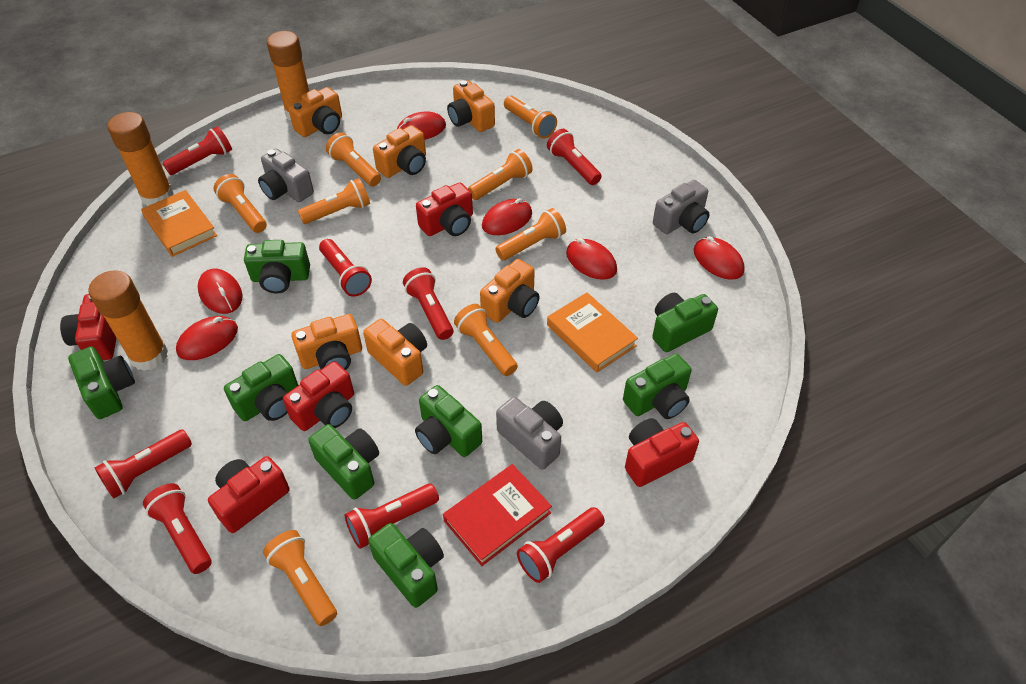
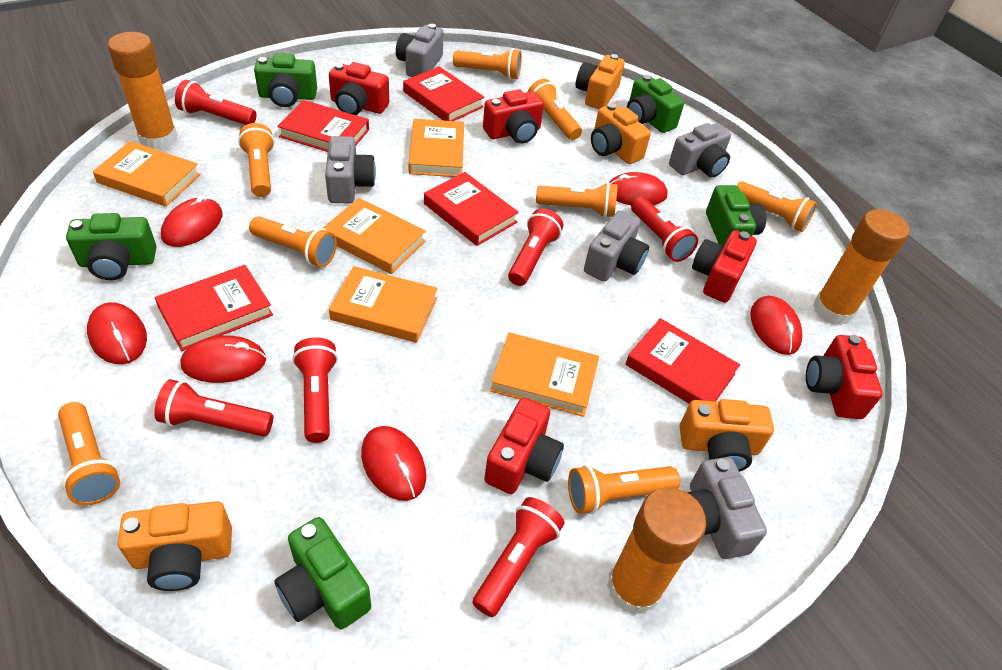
green camera: 8 -> 5
grey camera: 3 -> 5
orange book: 2 -> 5
orange camera: 6 -> 4
red book: 1 -> 5
red flashlight: 8 -> 6

